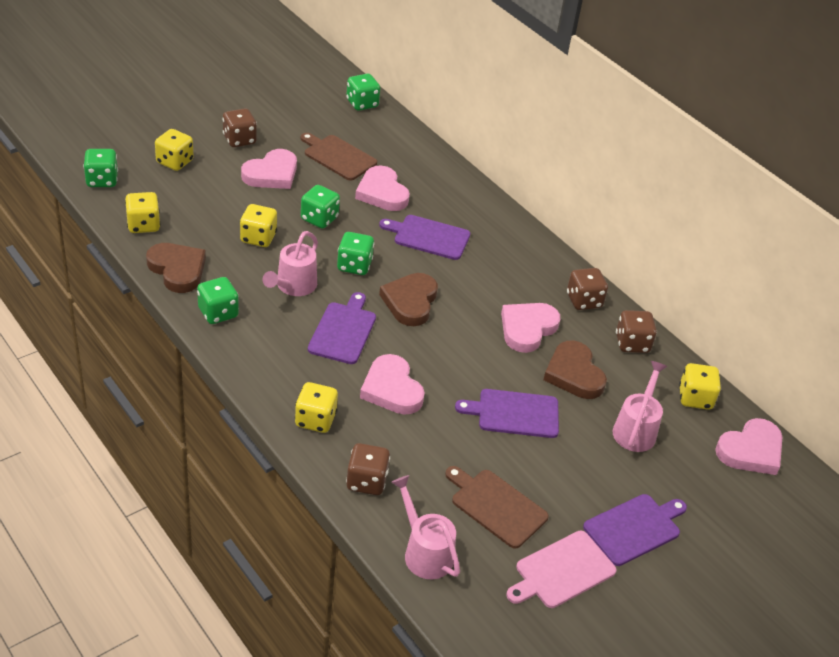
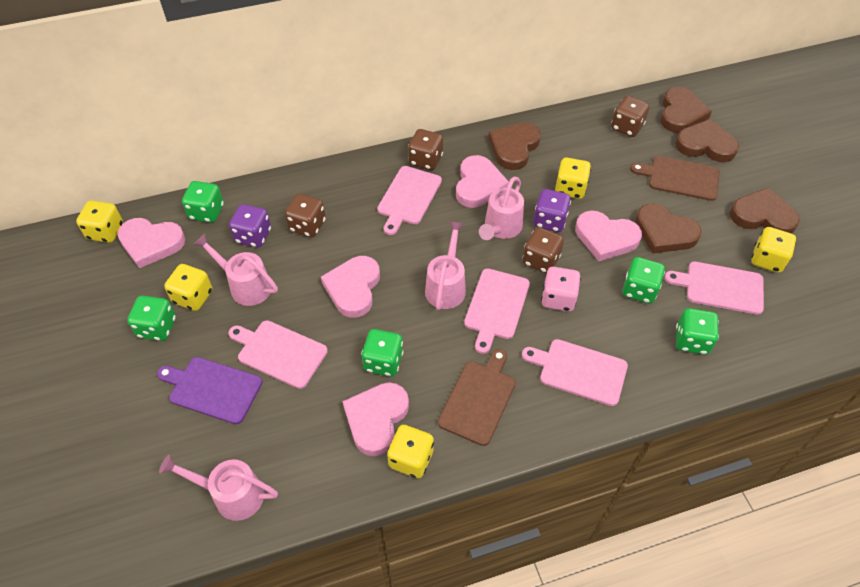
brown heart: 3 -> 5
pink cutting board: 1 -> 5
pink dice: 0 -> 1
pink watering can: 3 -> 4
purple cutting board: 4 -> 1
purple dice: 0 -> 2

